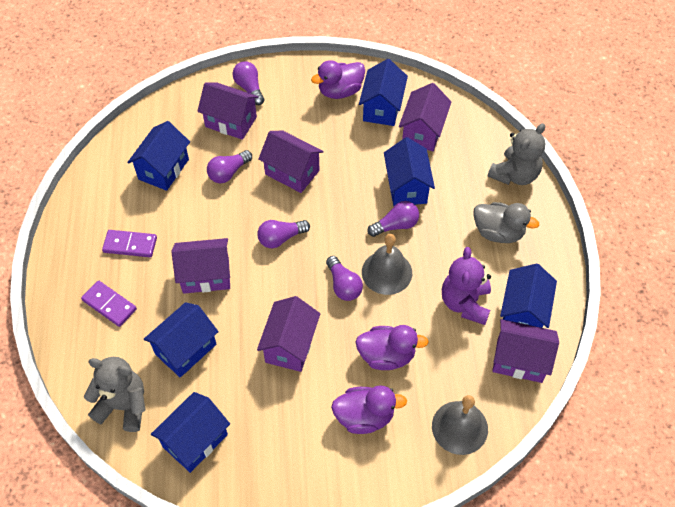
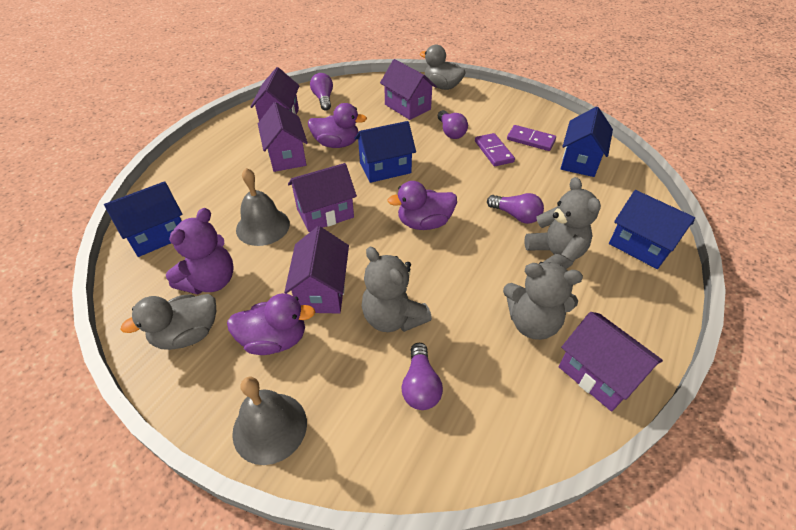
blue house: 6 -> 4
grey duck: 1 -> 2
grey teddy bear: 2 -> 3
purple light bulb: 5 -> 4

